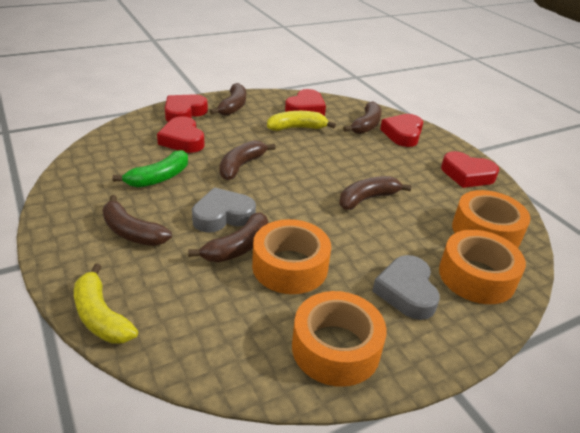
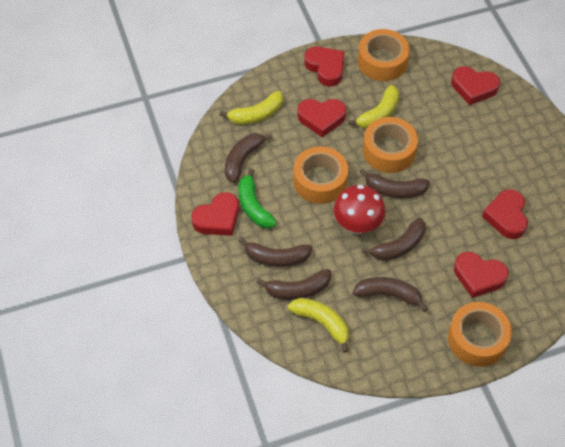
grey heart: 2 -> 0
red heart: 5 -> 6
red mushroom: 0 -> 1
yellow banana: 2 -> 3

